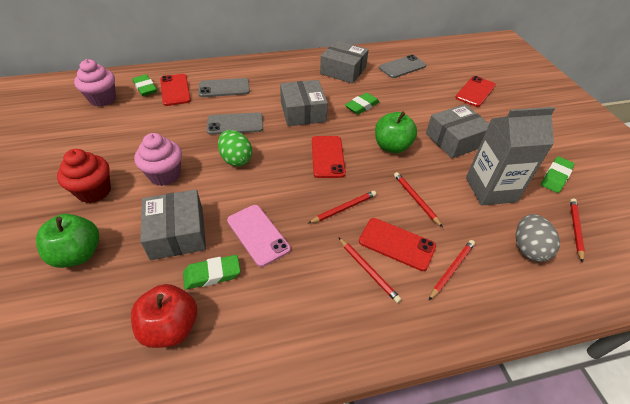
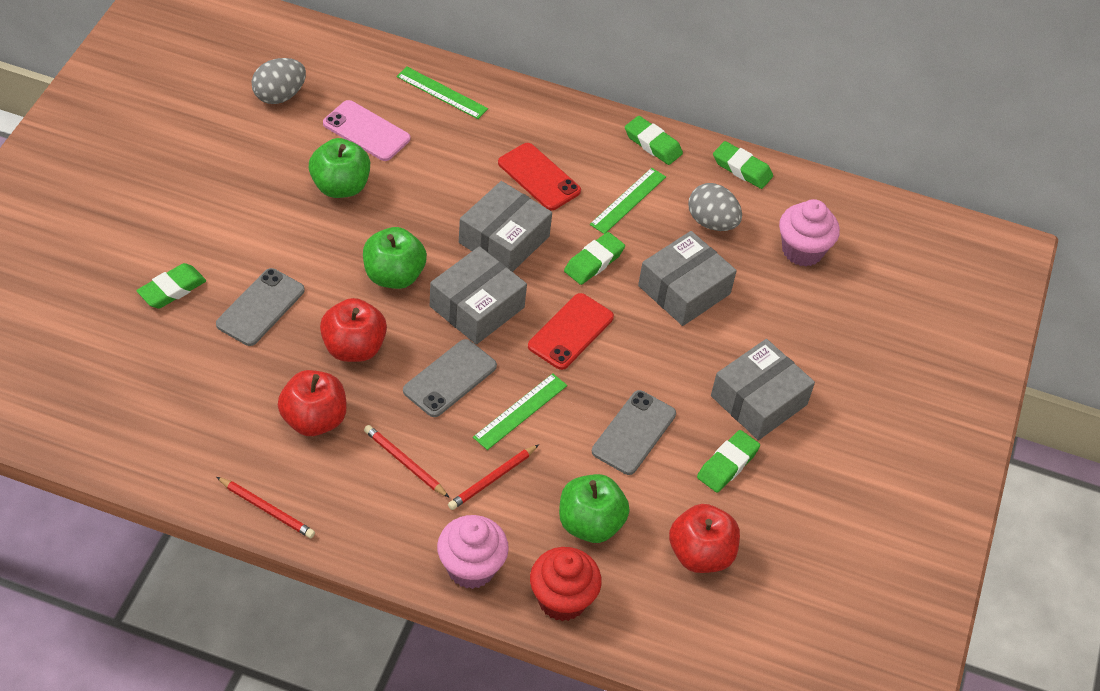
green apple: 2 -> 3
green egg: 1 -> 0
green eraser: 4 -> 5
green ruler: 0 -> 3
grey carton: 1 -> 0
grey egg: 1 -> 2
red apple: 1 -> 3
red pencil: 5 -> 3
red phone: 4 -> 2

